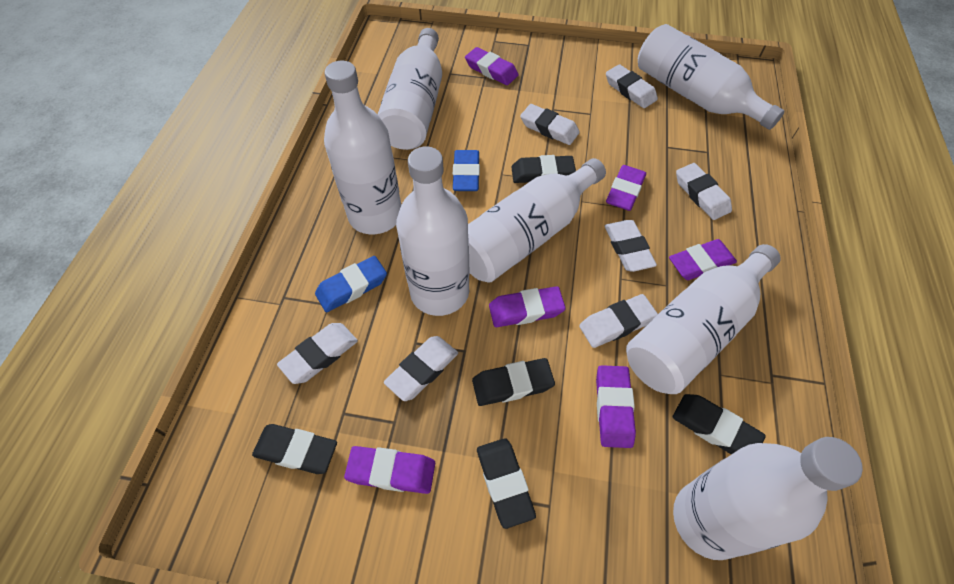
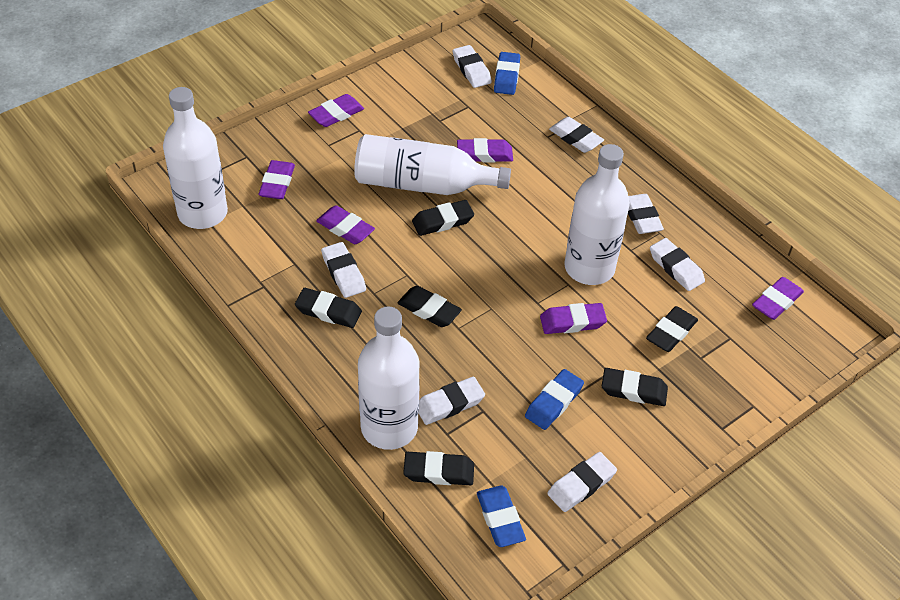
black eraser: 5 -> 6
blue eraser: 2 -> 3
white bottle: 7 -> 4

